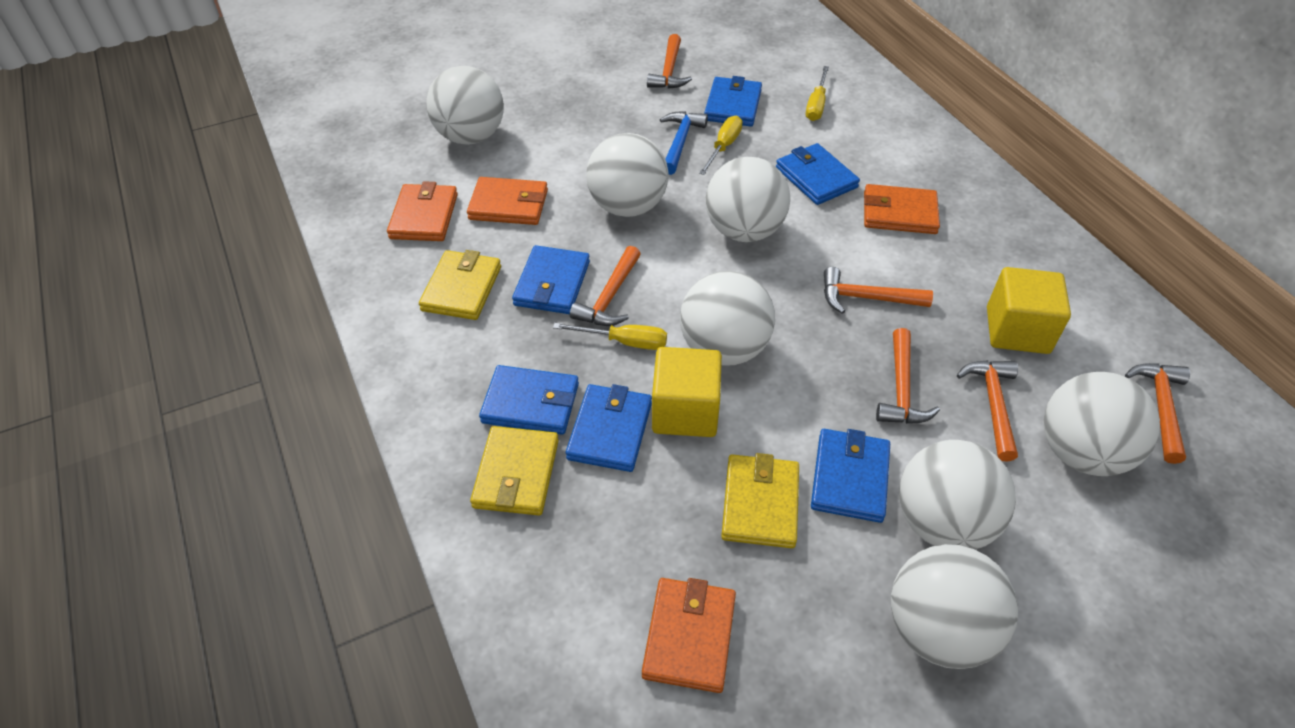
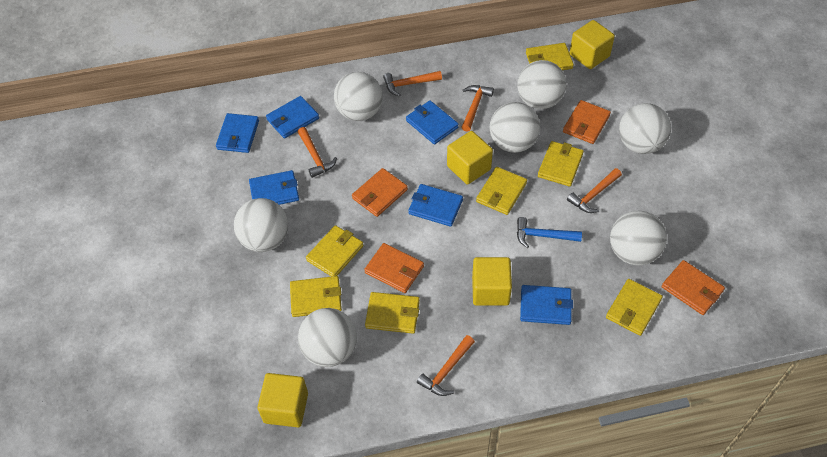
orange hammer: 6 -> 5
yellow cube: 2 -> 4
yellow screwdriver: 3 -> 0
yellow wallet: 3 -> 7

